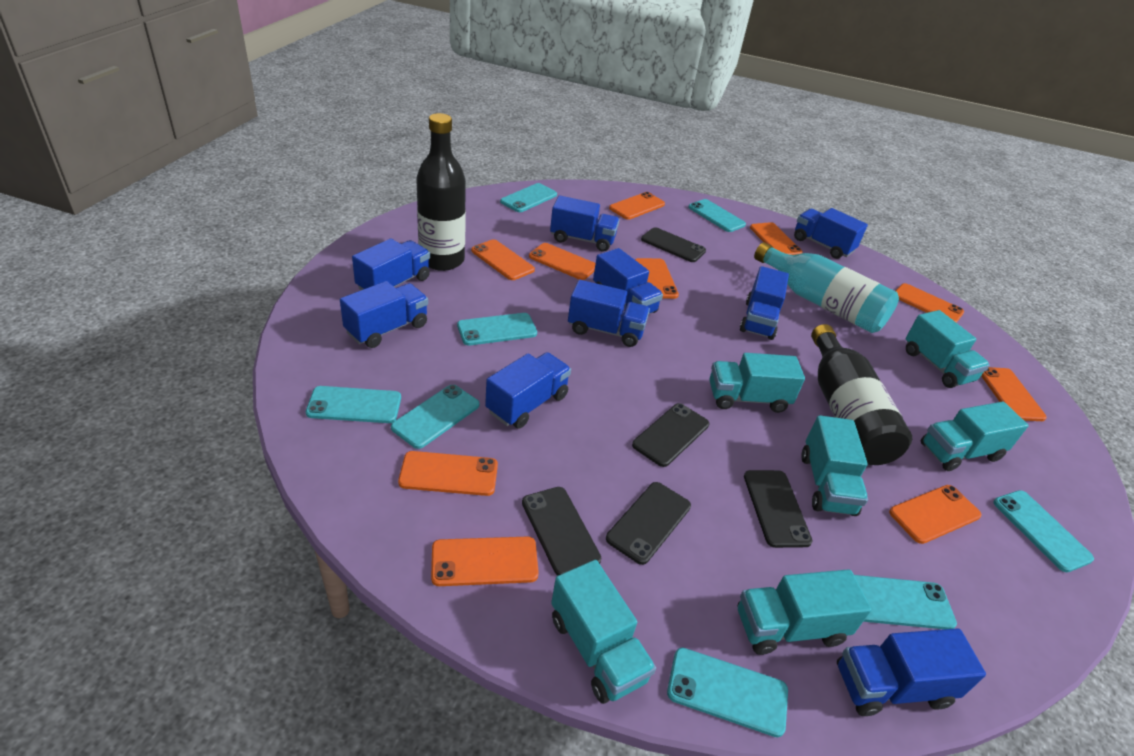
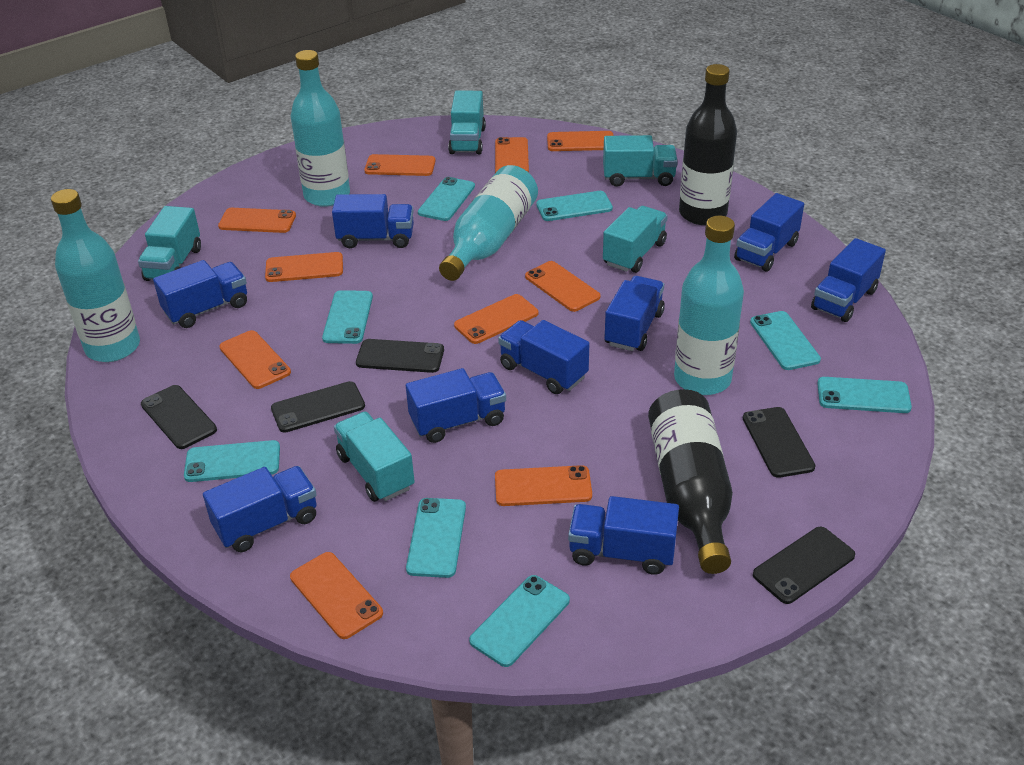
turquoise bottle: 1 -> 4
turquoise truck: 6 -> 5

